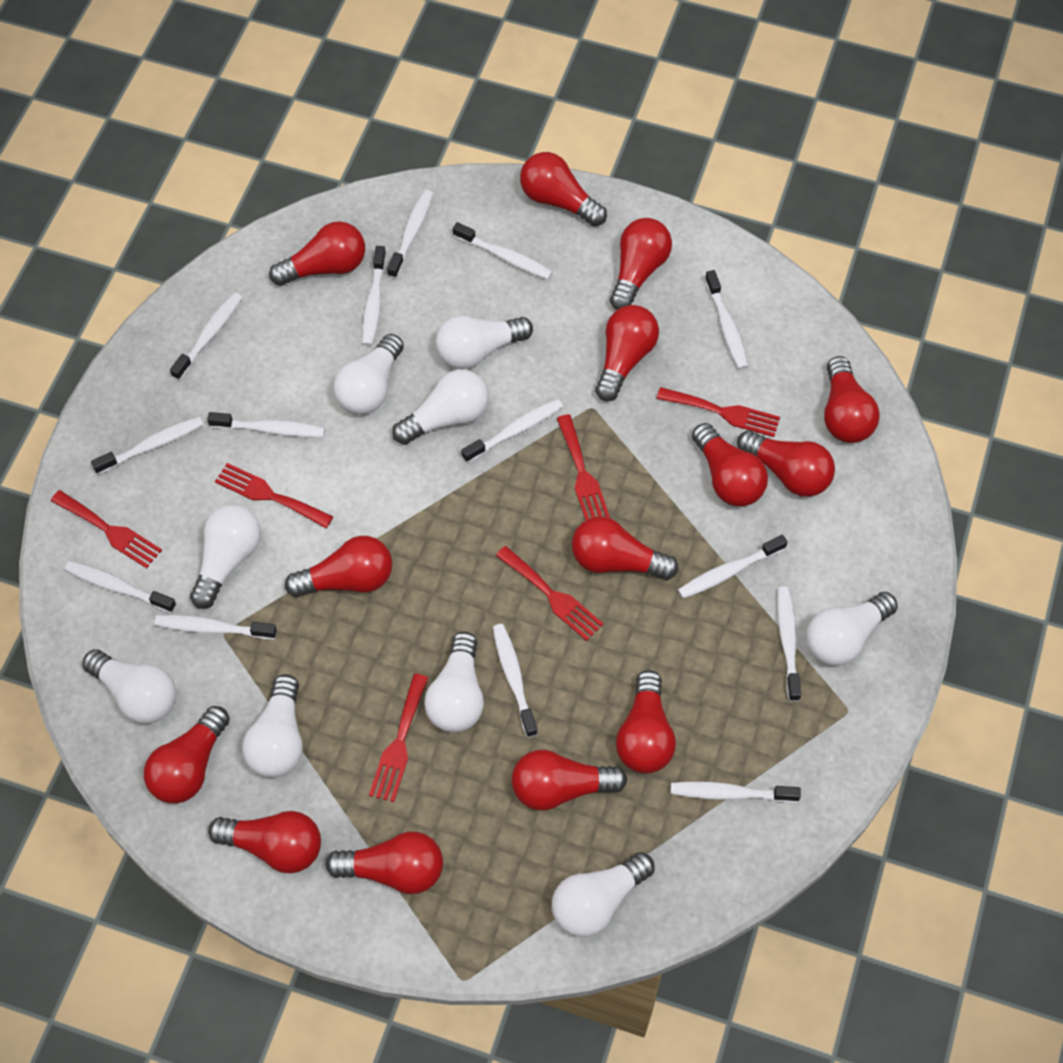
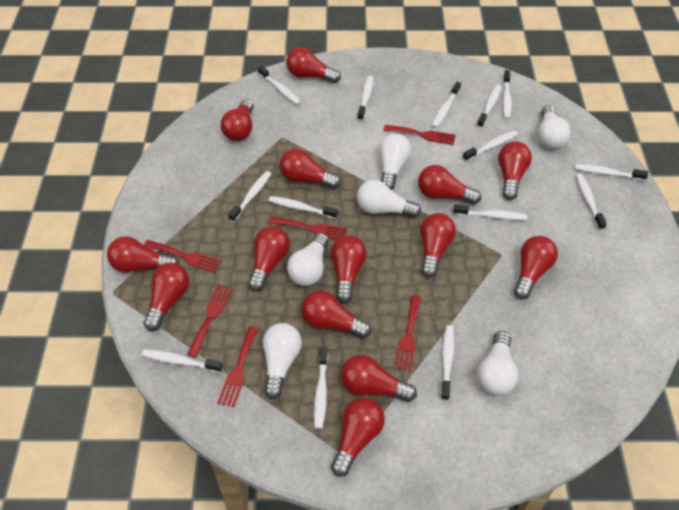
white light bulb: 9 -> 6

